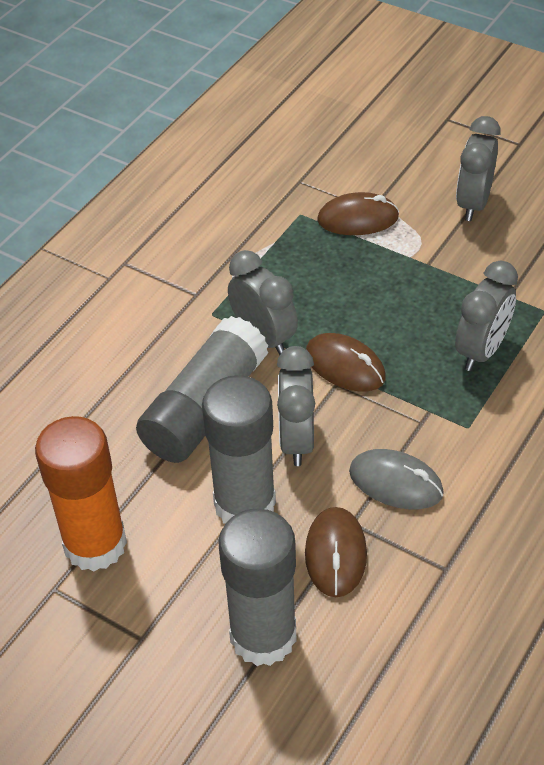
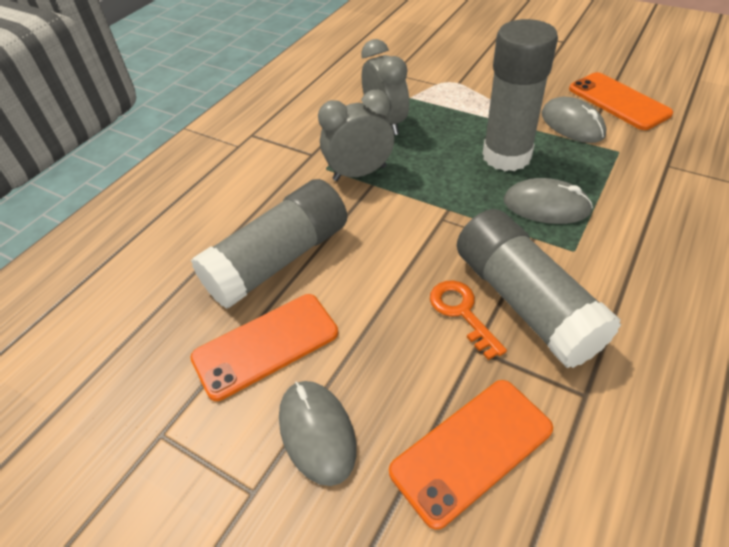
brown mouse: 3 -> 0
grey clock: 4 -> 2
grey mouse: 1 -> 3
orange glue stick: 1 -> 0
orange key: 0 -> 1
orange phone: 0 -> 3

